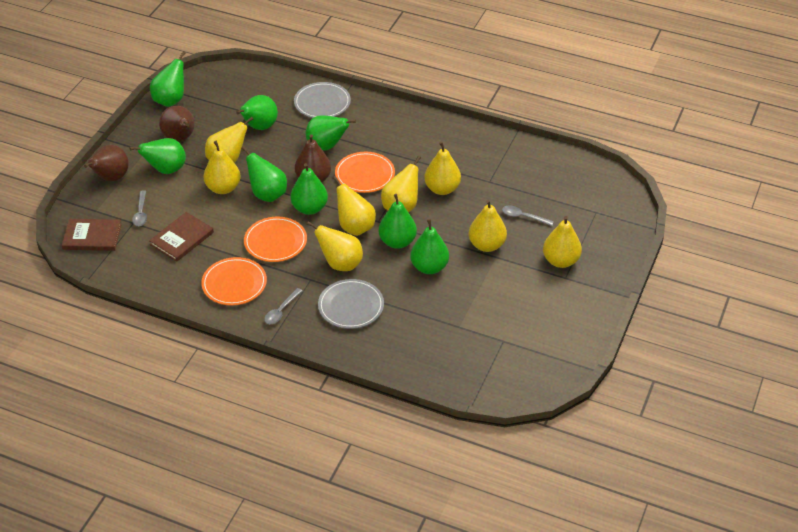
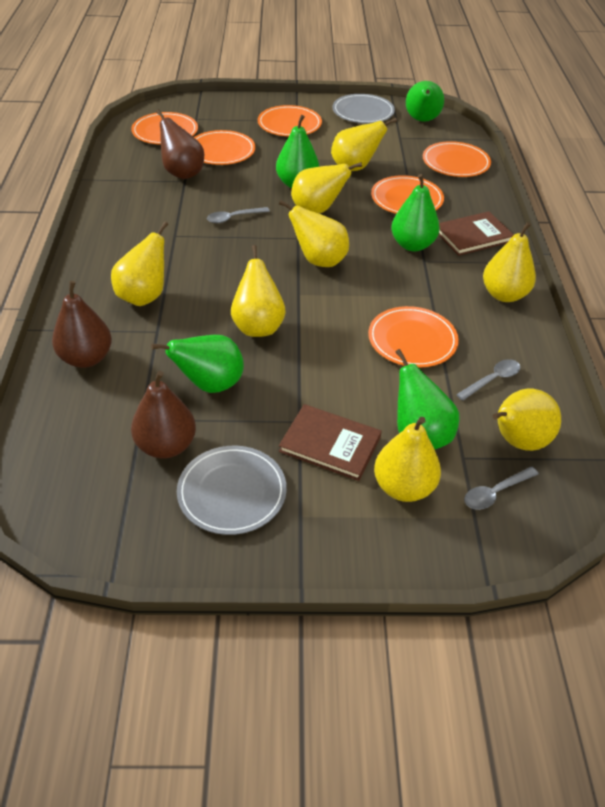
green pear: 8 -> 5
orange plate: 3 -> 6

